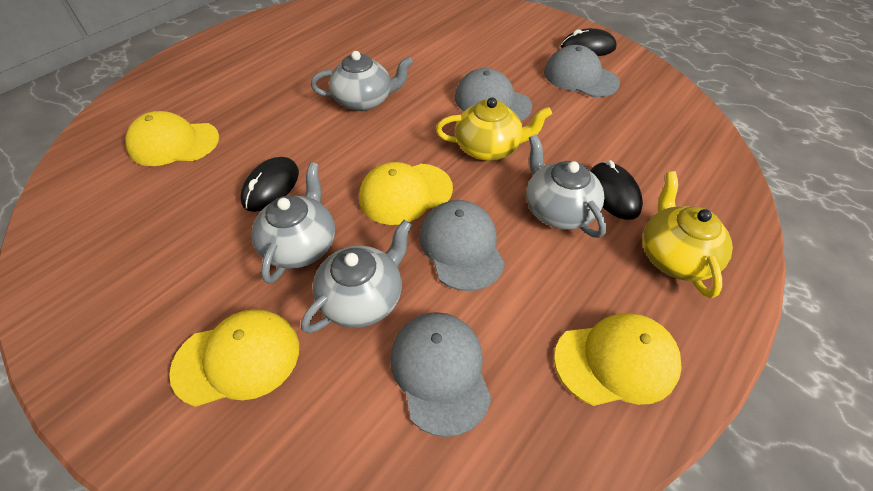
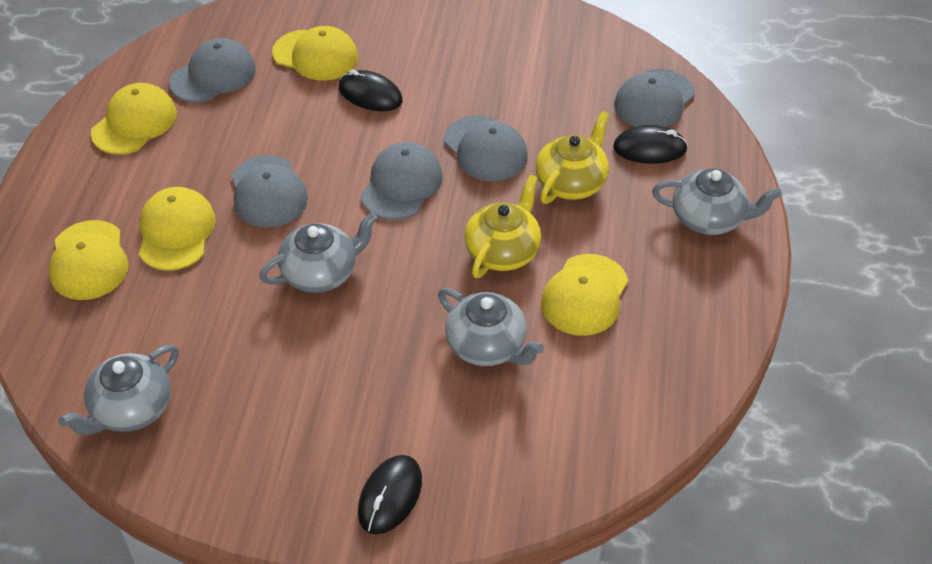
grey cap: 4 -> 5
yellow cap: 4 -> 5

